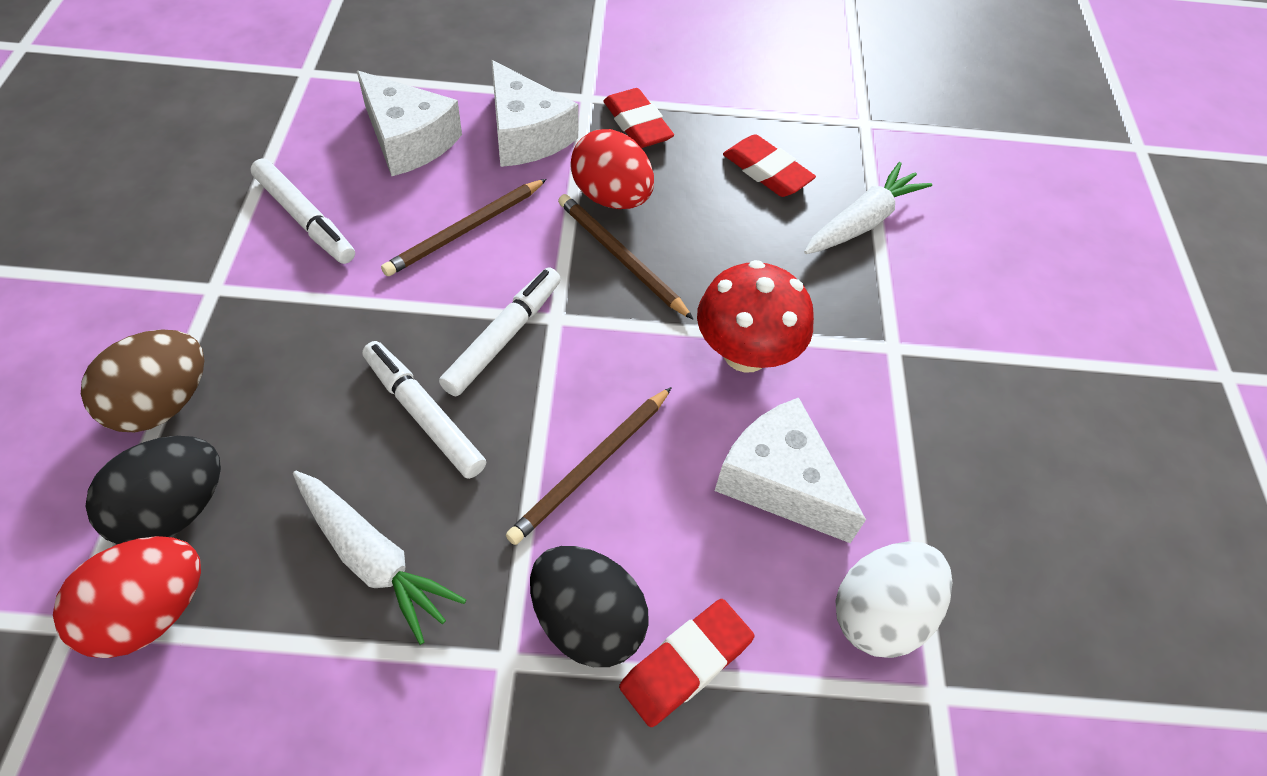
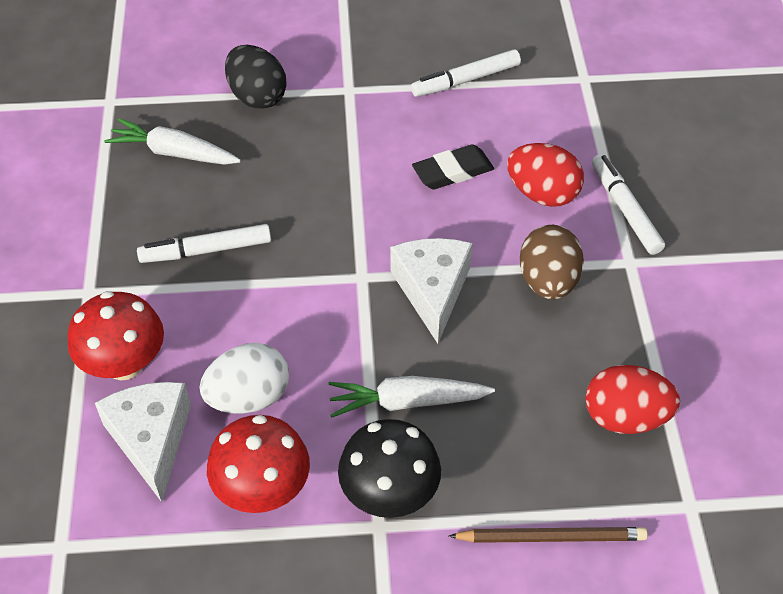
black egg: 2 -> 1
black eraser: 0 -> 1
black mushroom: 0 -> 1
brown pencil: 3 -> 1
red eraser: 3 -> 0
red mushroom: 1 -> 2
white cheese: 3 -> 2

